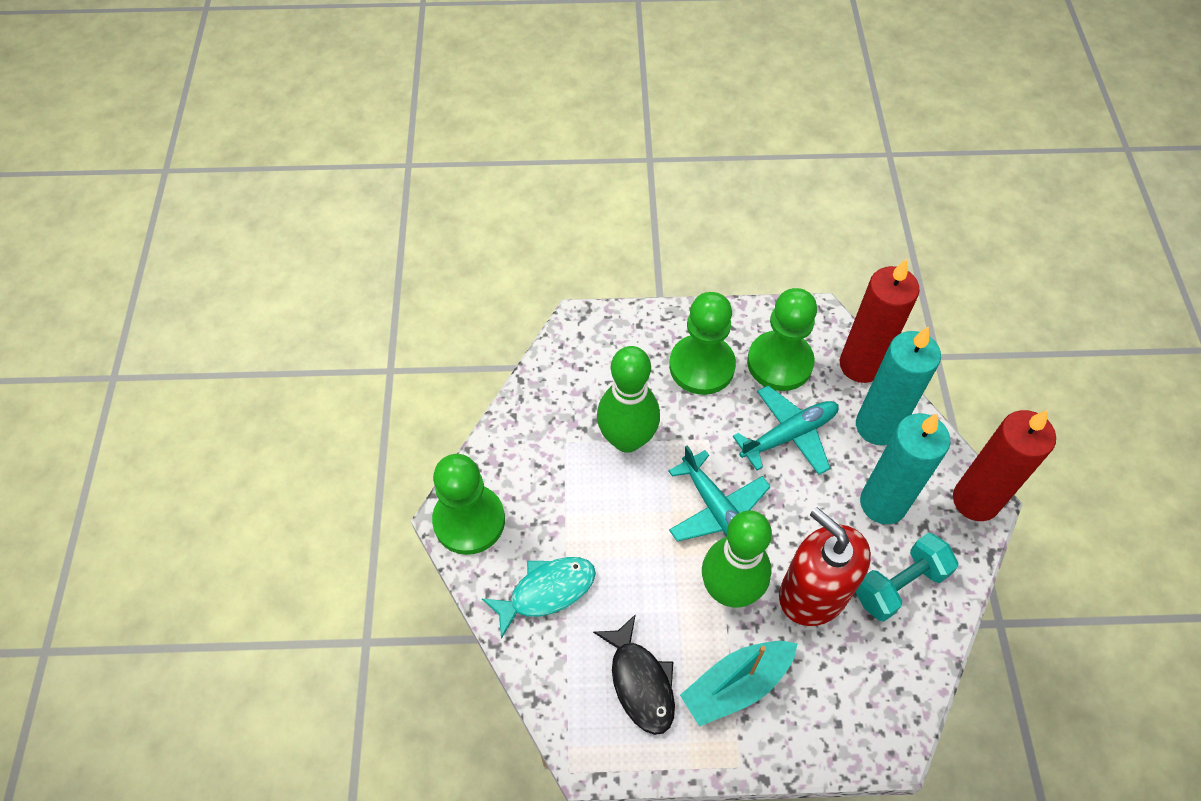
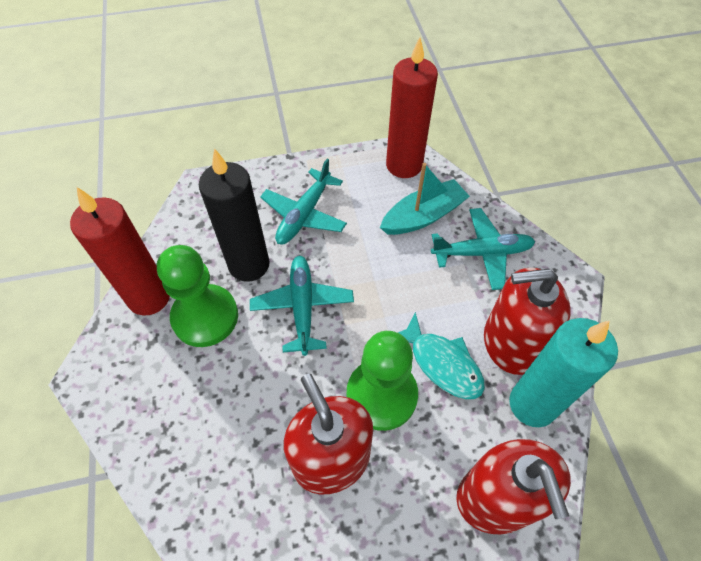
black candle: 0 -> 1
black fish: 1 -> 0
green bowling pin: 2 -> 0
green pawn: 3 -> 2
red soap dispenser: 1 -> 3
turquoise candle: 2 -> 1
turquoise dumbbell: 1 -> 0
turquoise plane: 2 -> 3

